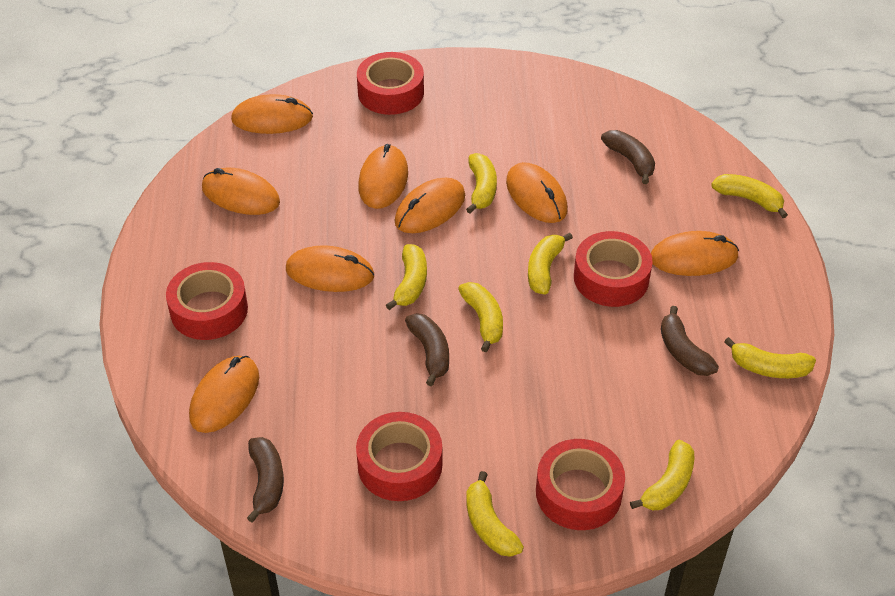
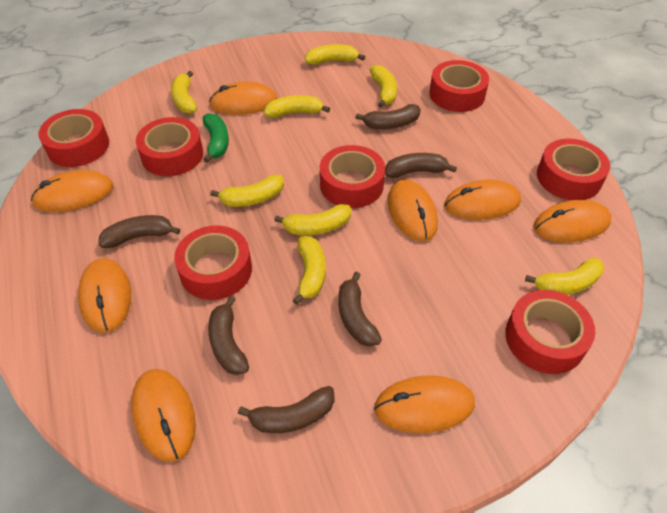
brown banana: 4 -> 6
green banana: 0 -> 1
red tape: 5 -> 7

